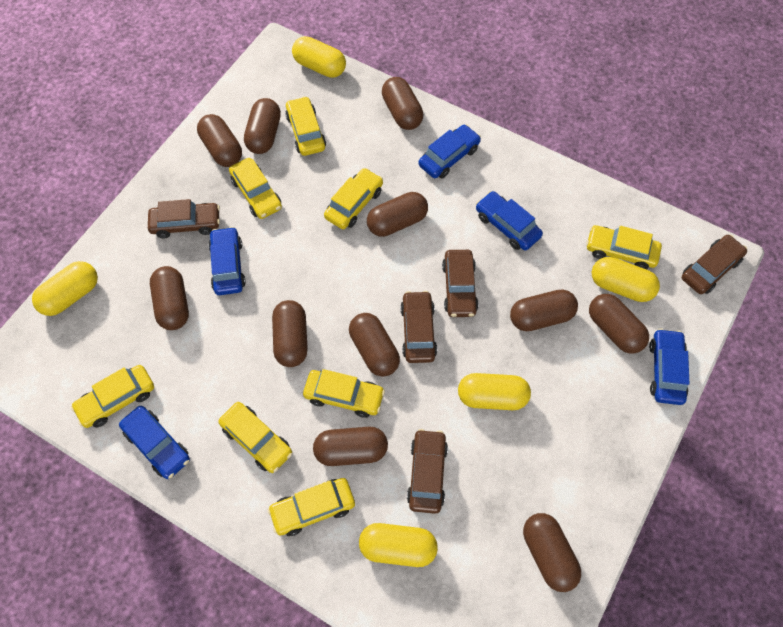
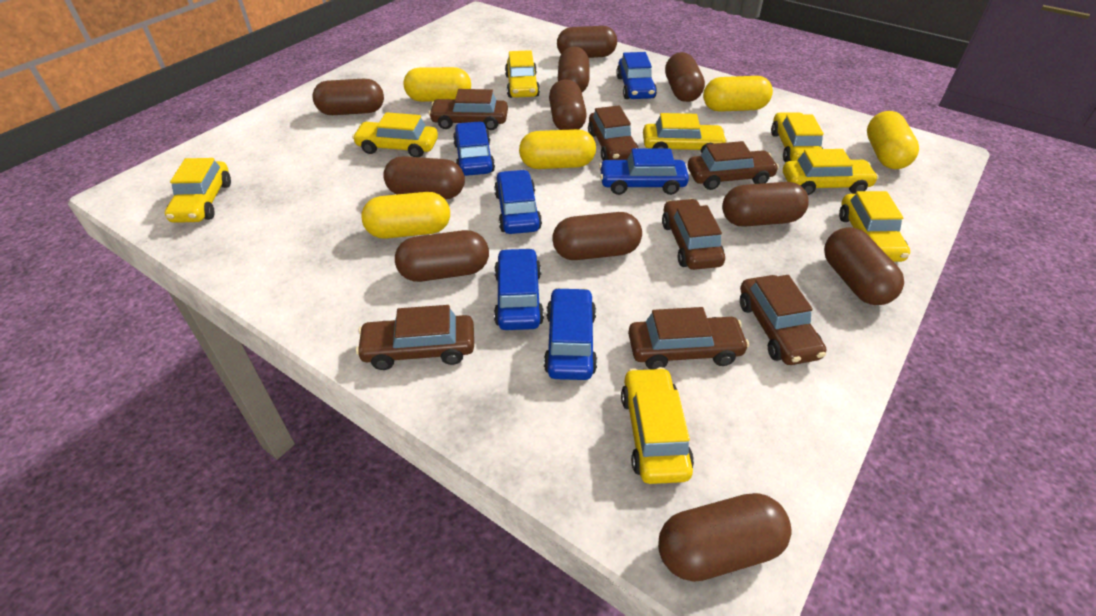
blue car: 5 -> 6
brown car: 5 -> 7

